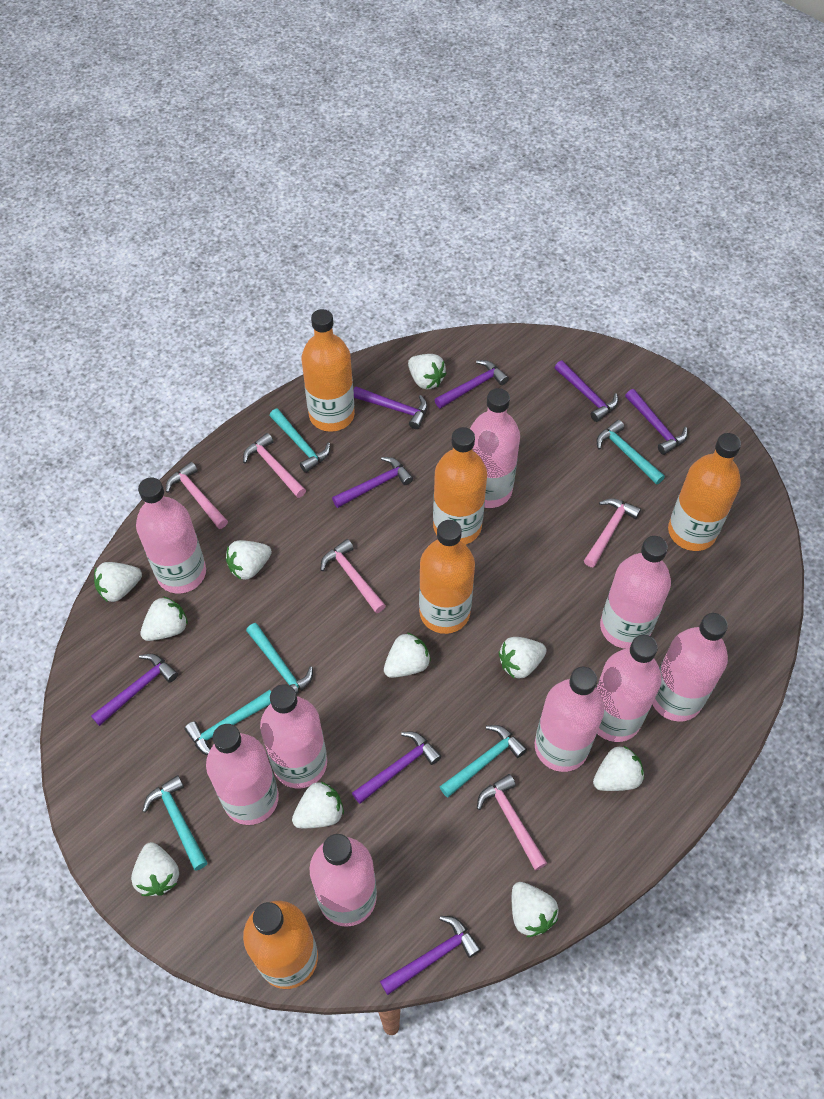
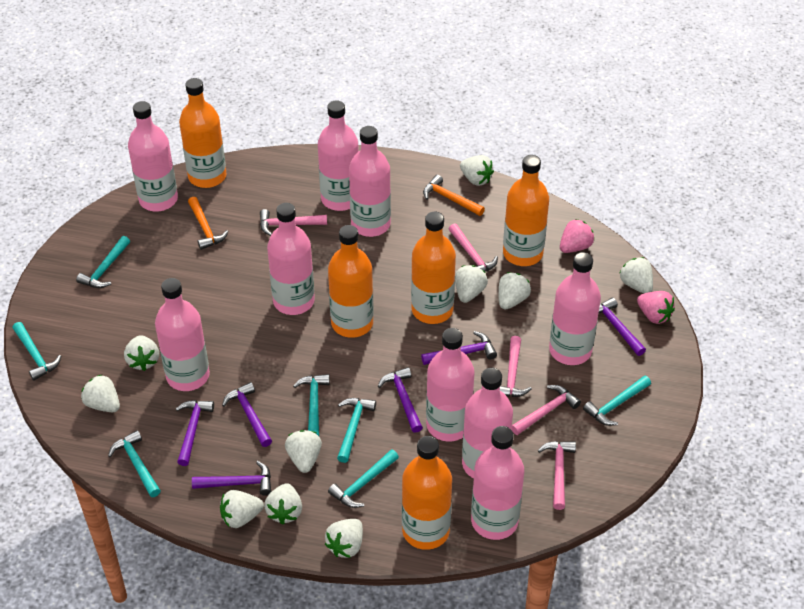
orange hammer: 0 -> 2
pink strawberry: 0 -> 2
purple hammer: 8 -> 6
turquoise hammer: 6 -> 7

